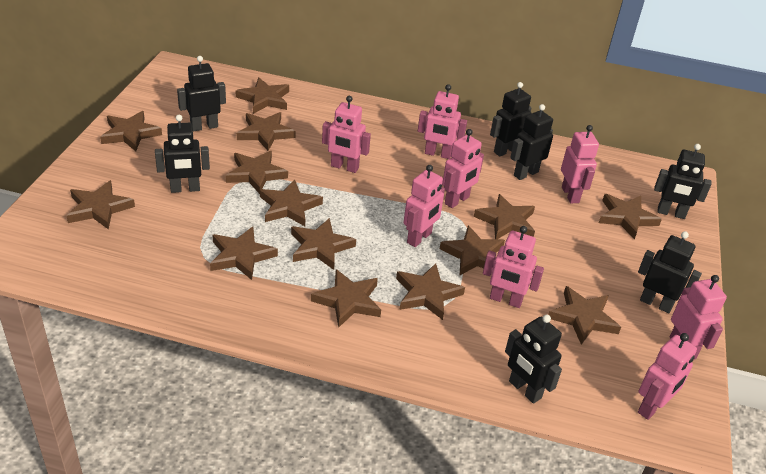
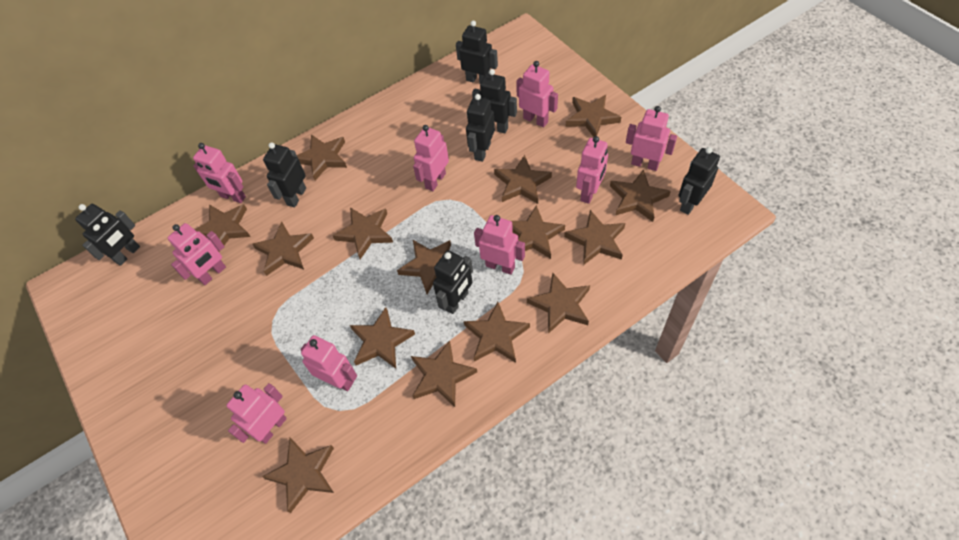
brown star: 14 -> 15
pink robot: 8 -> 9

